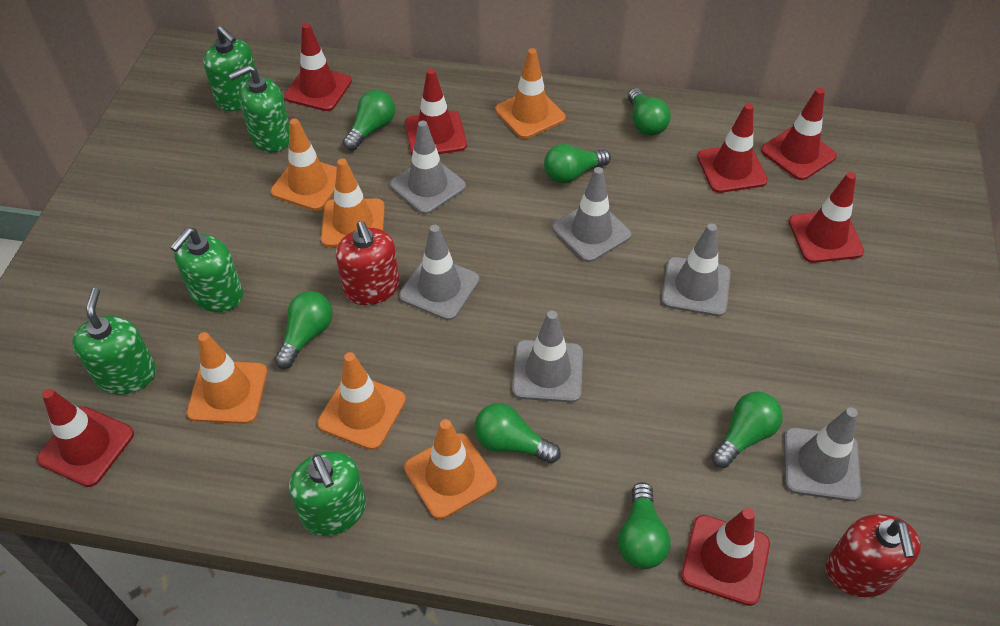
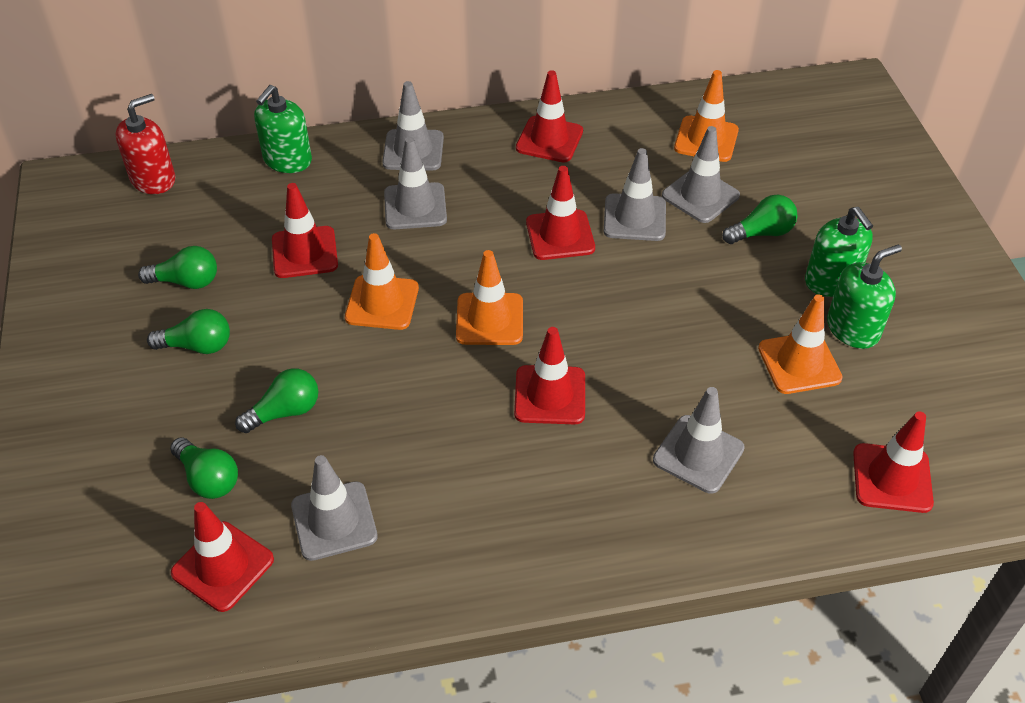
green light bulb: 7 -> 5
green soap dispenser: 5 -> 3
orange traffic cone: 6 -> 4
red soap dispenser: 2 -> 1
red traffic cone: 7 -> 6

